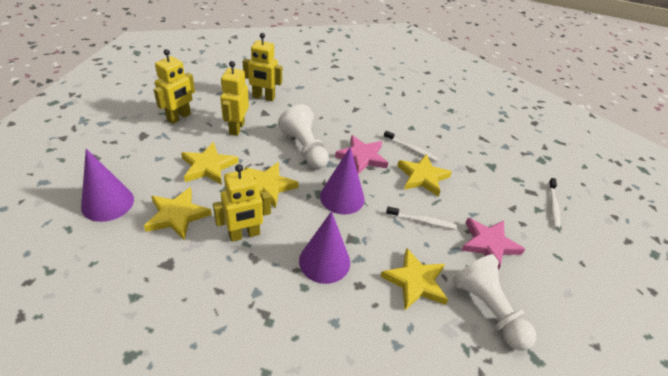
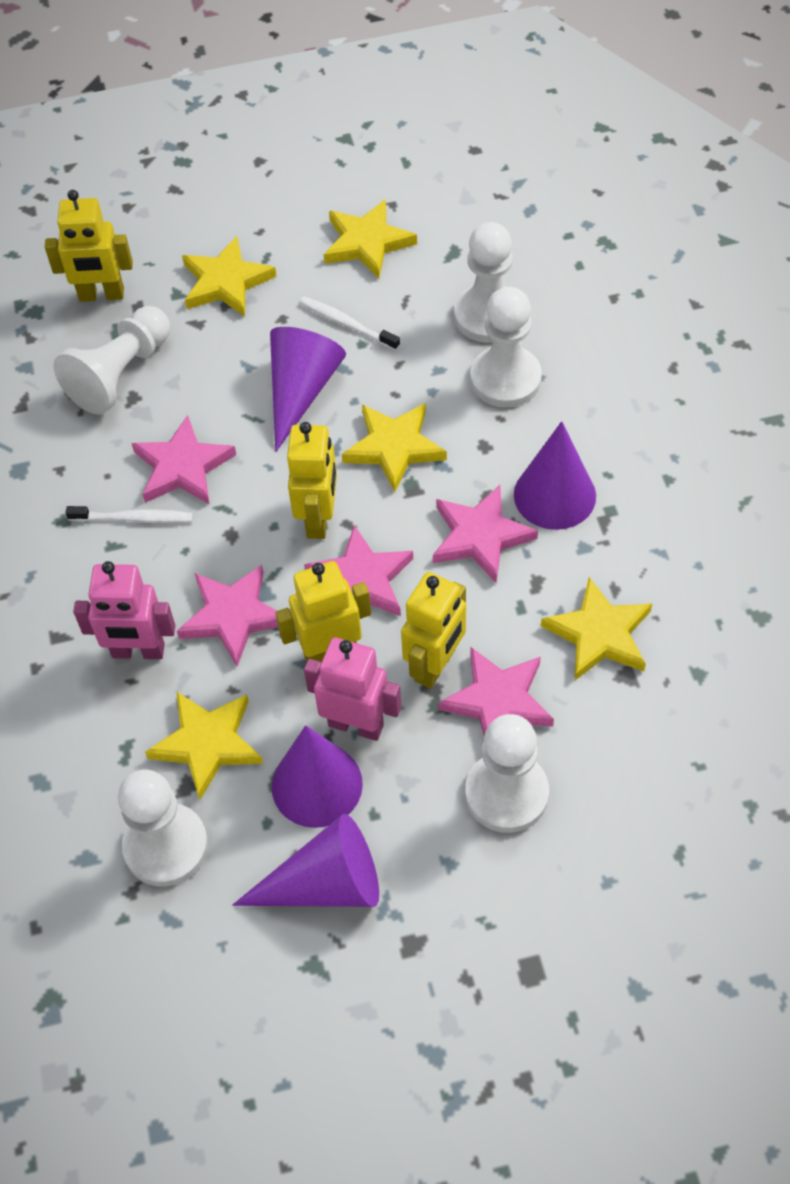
pink robot: 0 -> 2
pink star: 2 -> 5
purple cone: 3 -> 4
white pawn: 2 -> 5
white toothbrush: 3 -> 2

